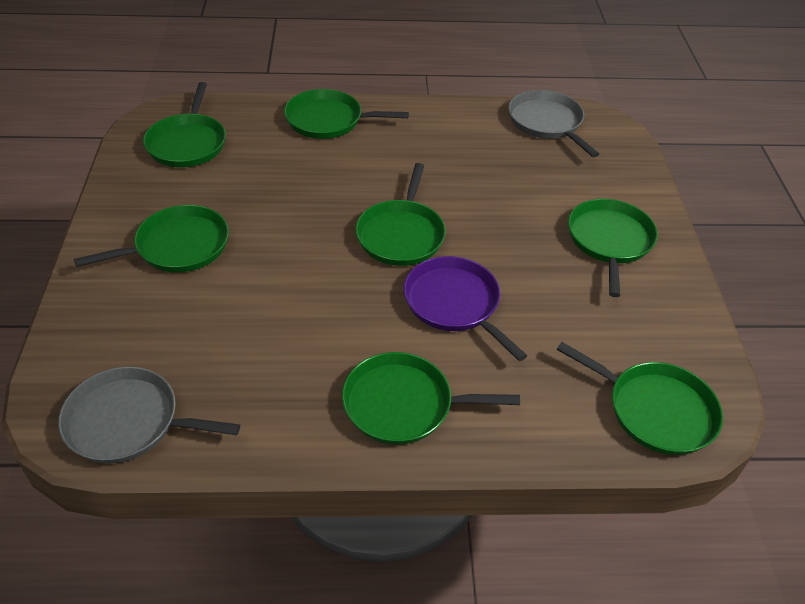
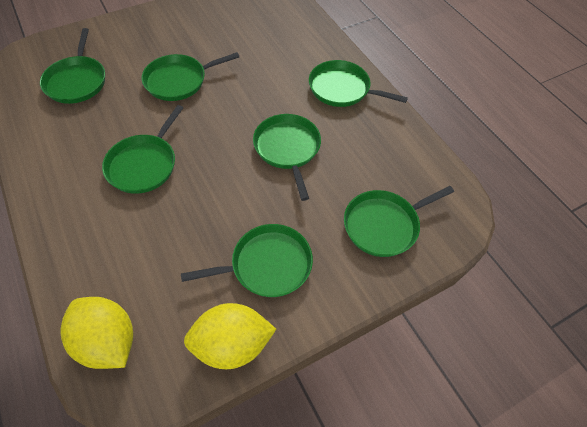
grey pan: 2 -> 0
purple pan: 1 -> 0
yellow lemon: 0 -> 2

